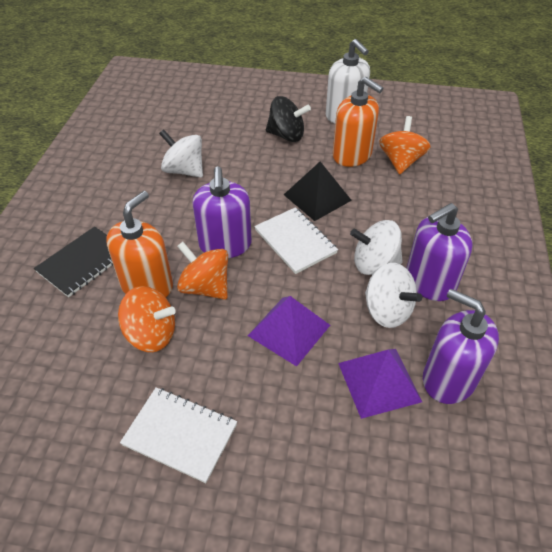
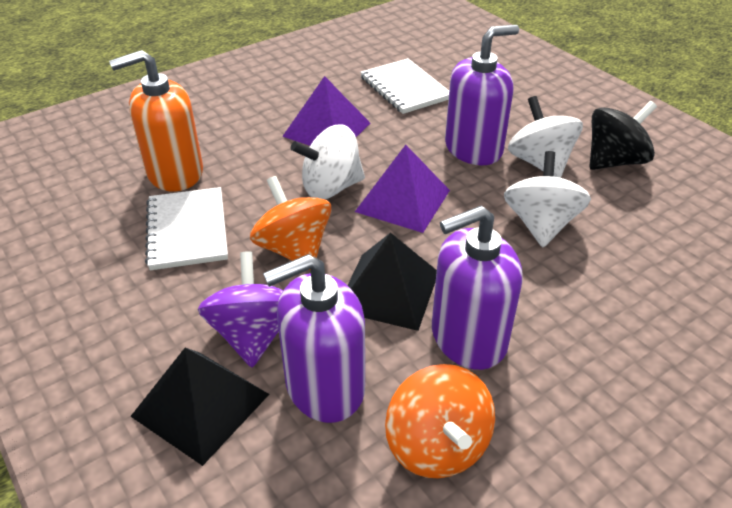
black notebook: 1 -> 0
black pyramid: 1 -> 2
orange soap dispenser: 2 -> 1
orange spinning top: 3 -> 2
purple spinning top: 0 -> 1
white soap dispenser: 1 -> 0

